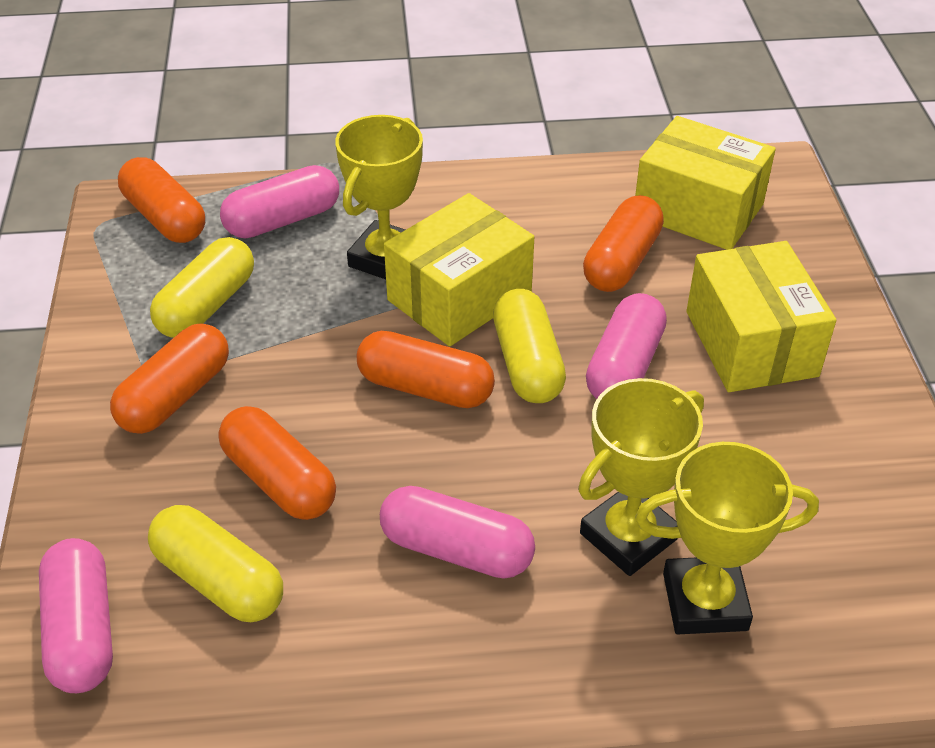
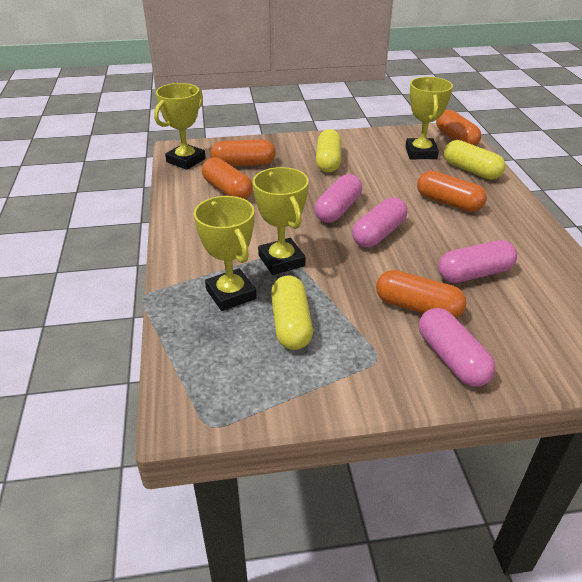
yellow box: 3 -> 0
yellow trophy: 3 -> 4

